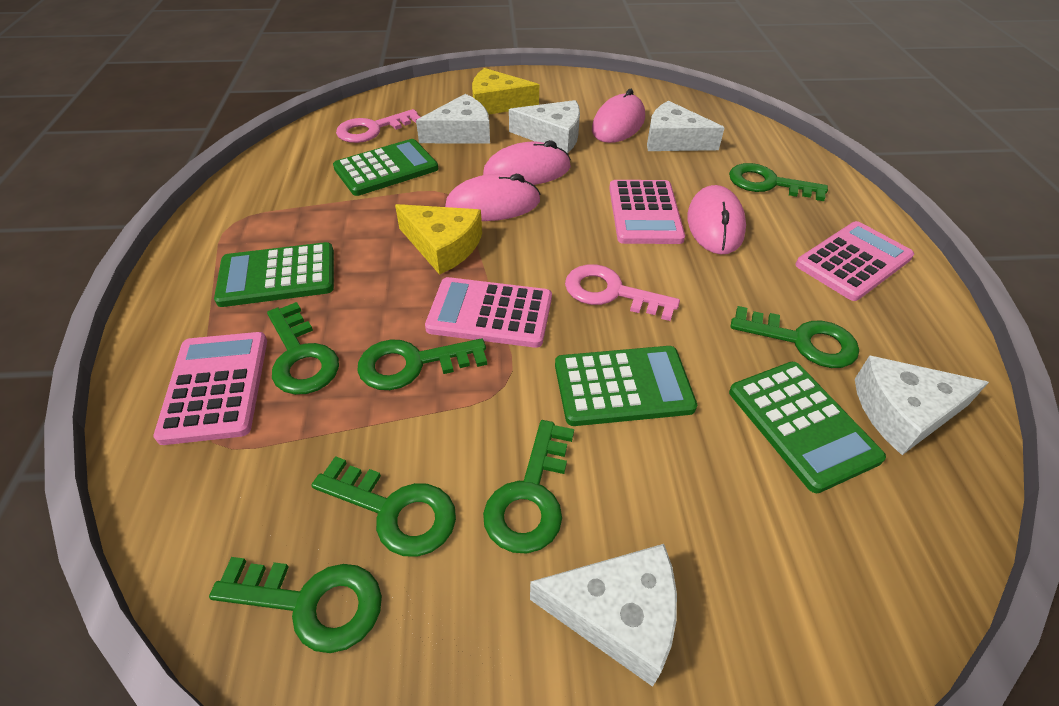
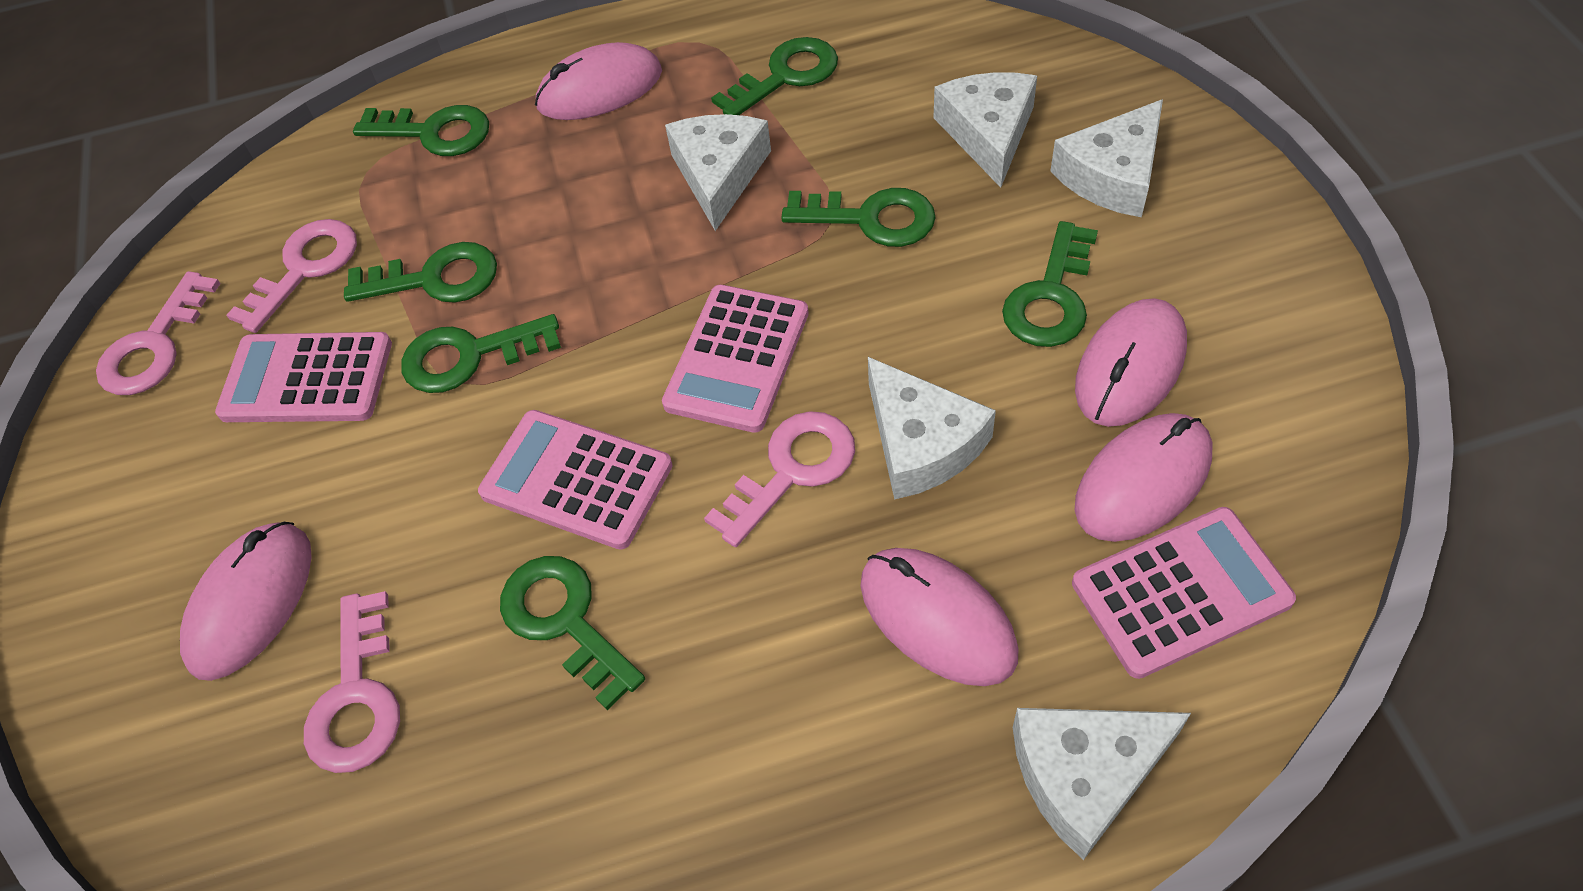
green calculator: 4 -> 0
pink key: 2 -> 4
pink mouse: 4 -> 5
yellow cheese: 2 -> 0

